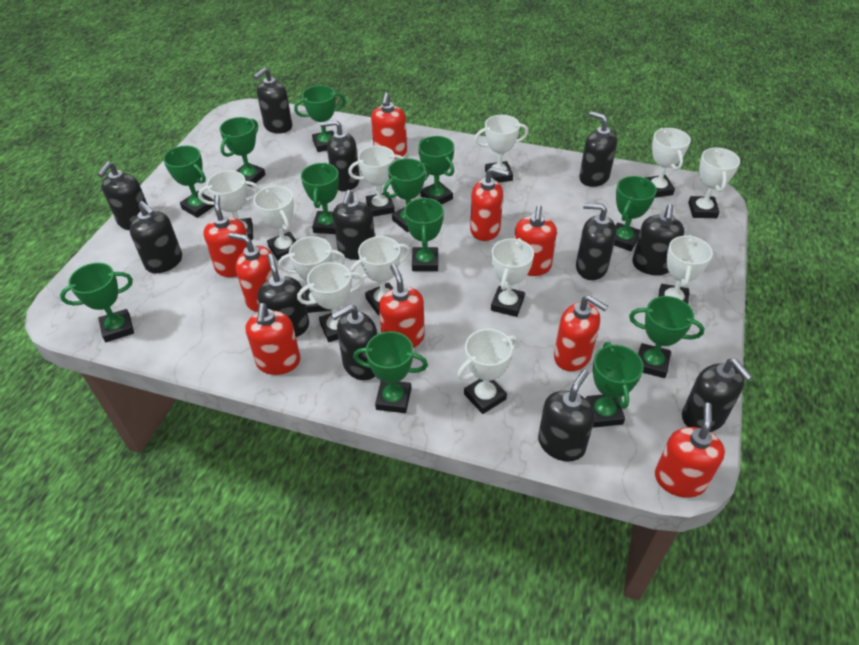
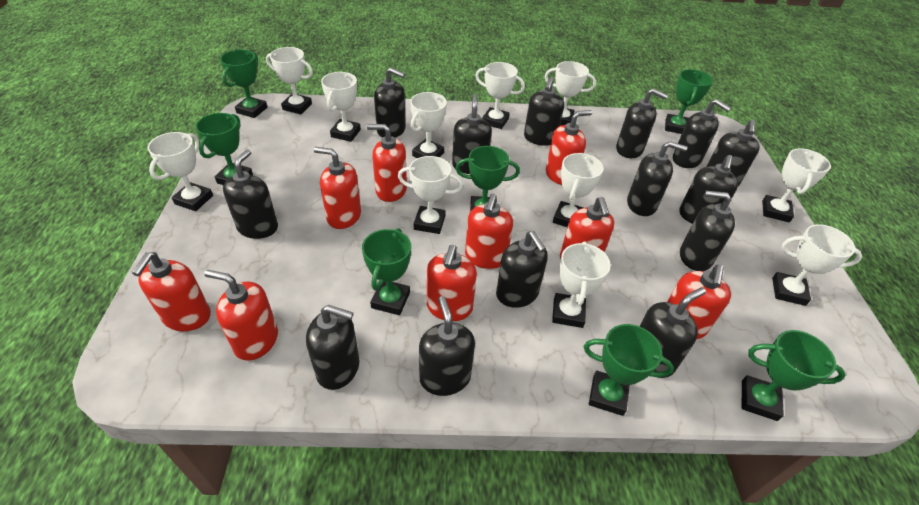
black soap dispenser: 12 -> 14
green trophy: 12 -> 7
white trophy: 12 -> 11

